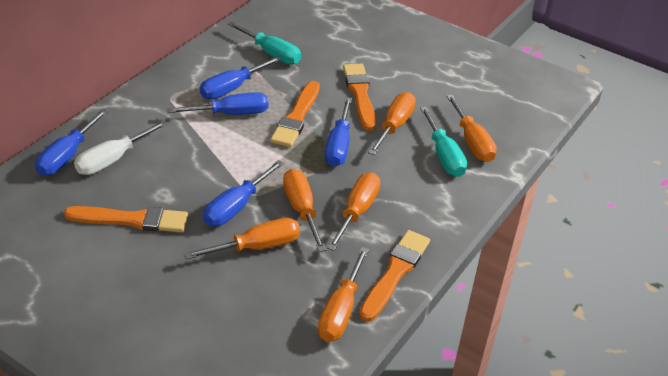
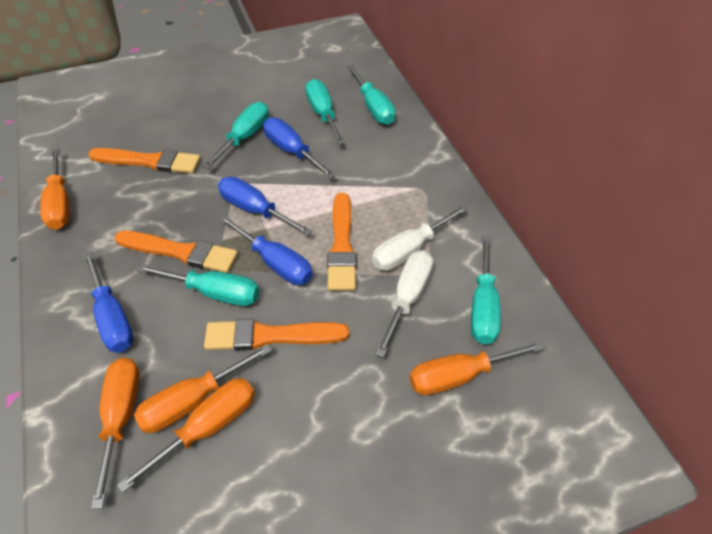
blue screwdriver: 5 -> 4
orange screwdriver: 6 -> 5
turquoise screwdriver: 2 -> 5
white screwdriver: 1 -> 2

